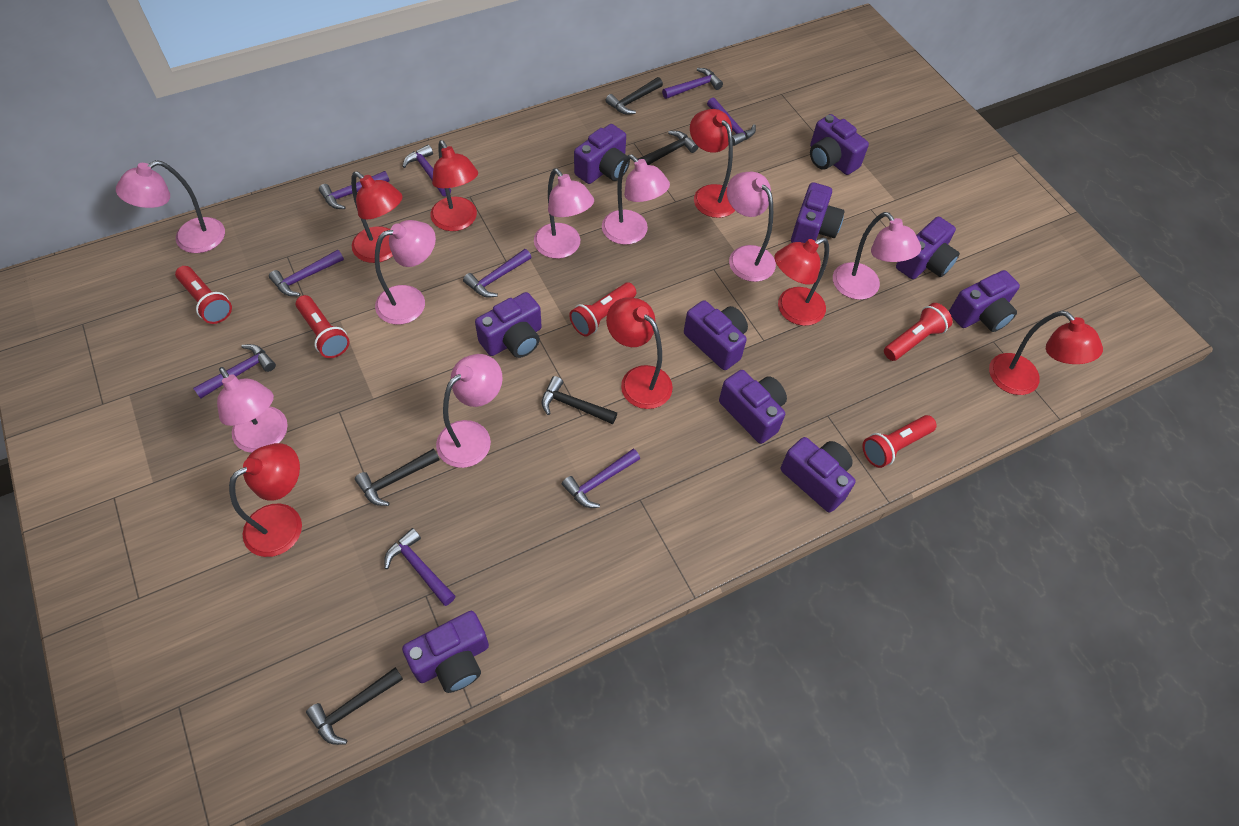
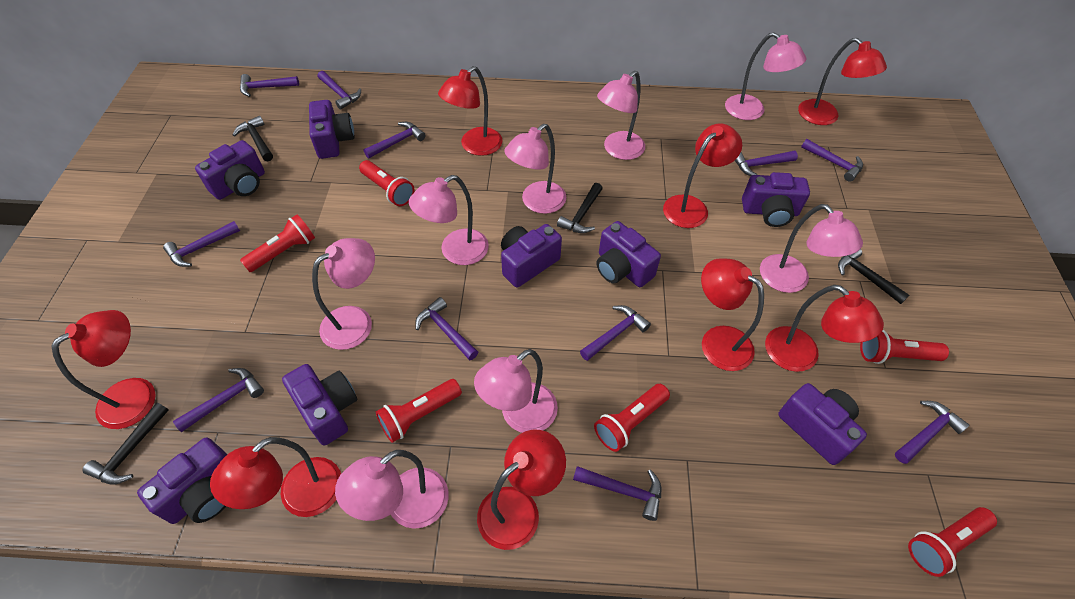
black hammer: 5 -> 4
purple camera: 10 -> 8
purple hammer: 9 -> 11
red flashlight: 5 -> 6
red lamp: 7 -> 8

